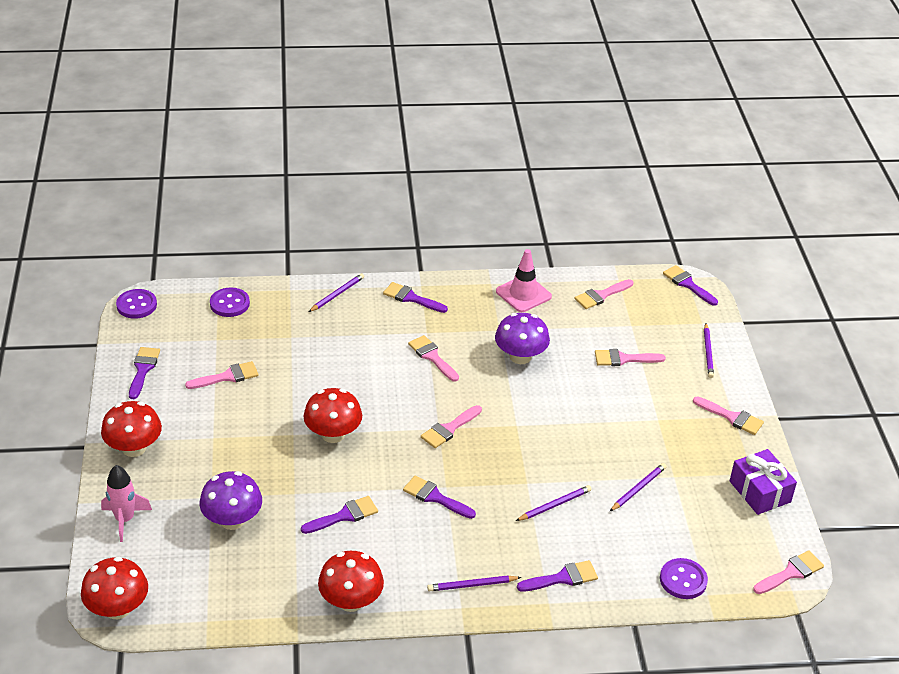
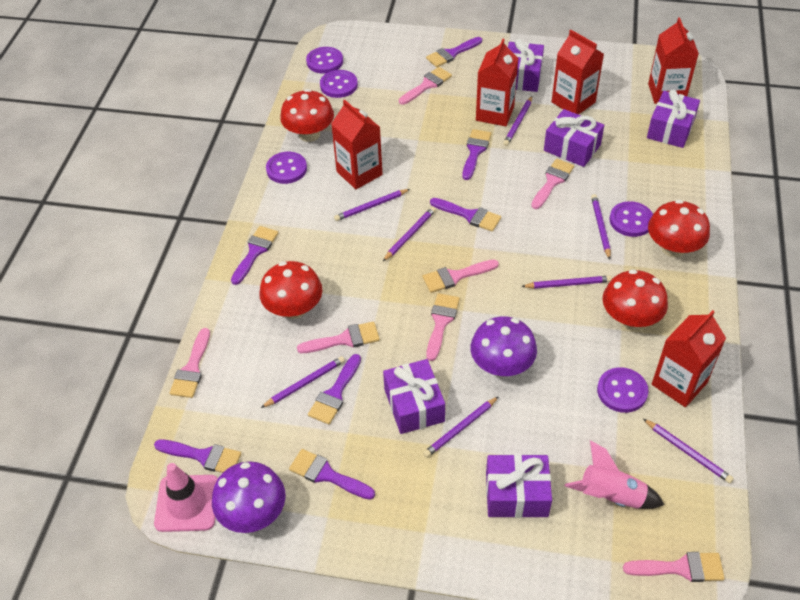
purple brush: 6 -> 7
purple button: 3 -> 5
purple gift: 1 -> 5
purple pencil: 5 -> 8
red carton: 0 -> 5

